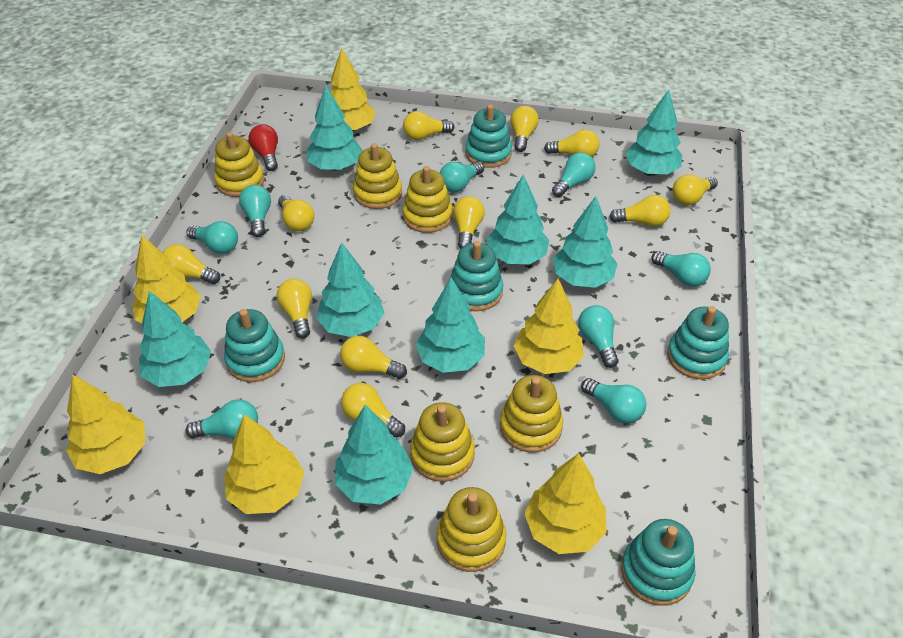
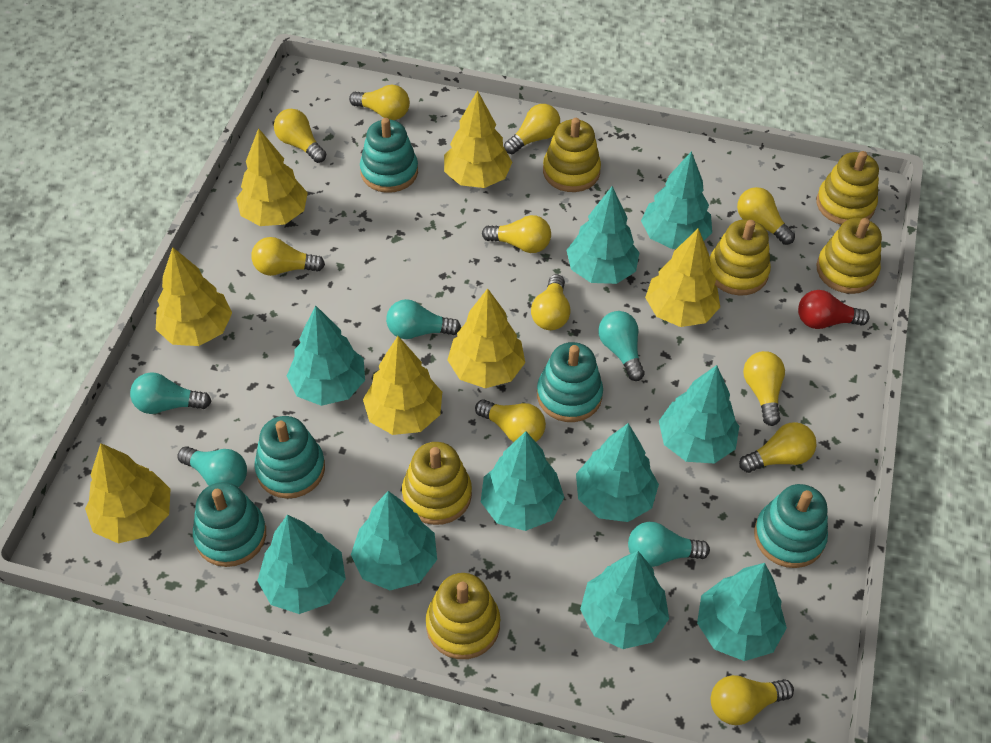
turquoise light bulb: 8 -> 5
turquoise tree: 8 -> 10
yellow tree: 6 -> 7

